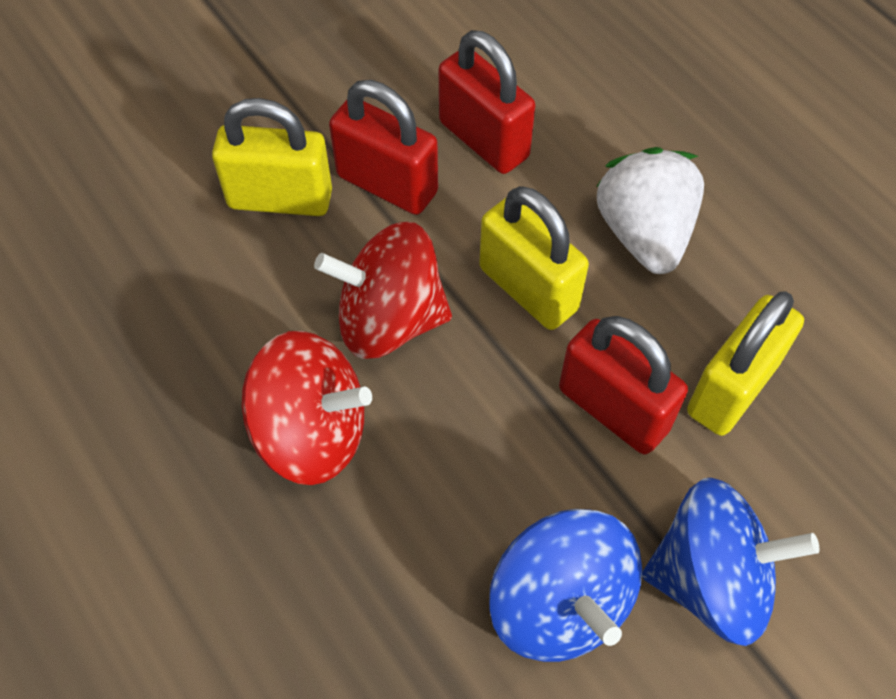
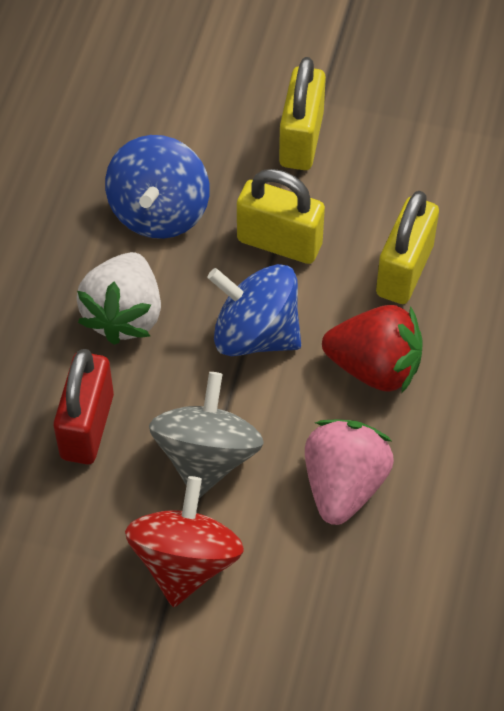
grey spinning top: 0 -> 1
pink strawberry: 0 -> 1
red padlock: 3 -> 1
red spinning top: 2 -> 1
red strawberry: 0 -> 1

